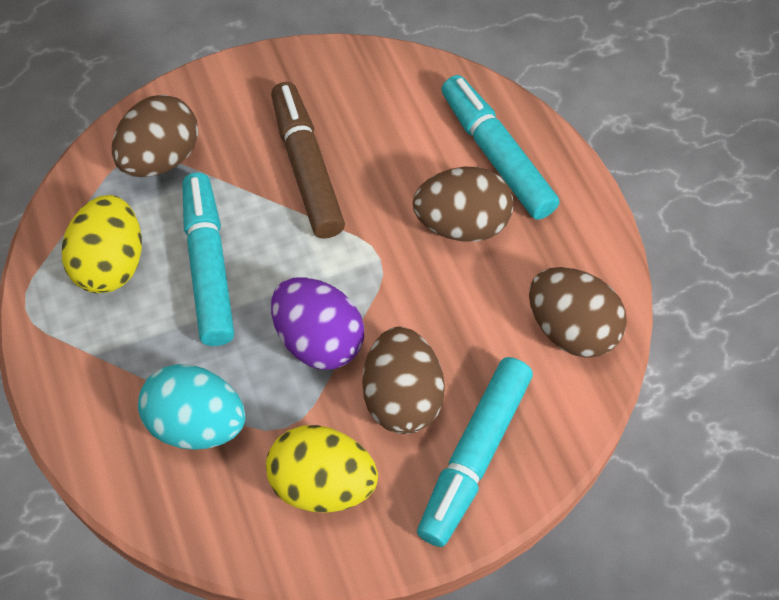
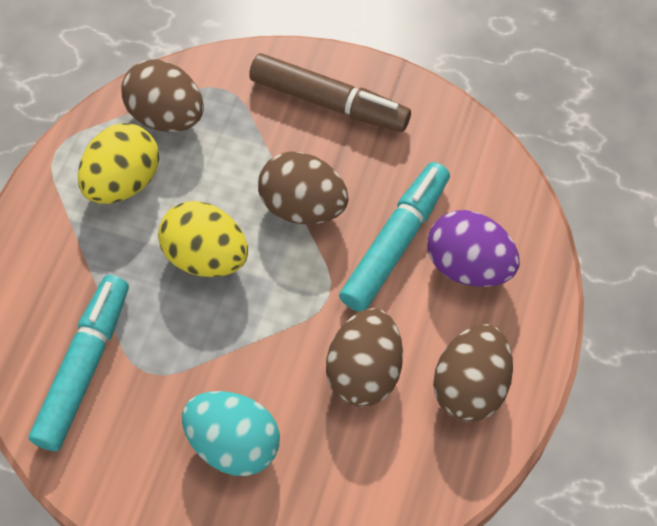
turquoise marker: 3 -> 2

